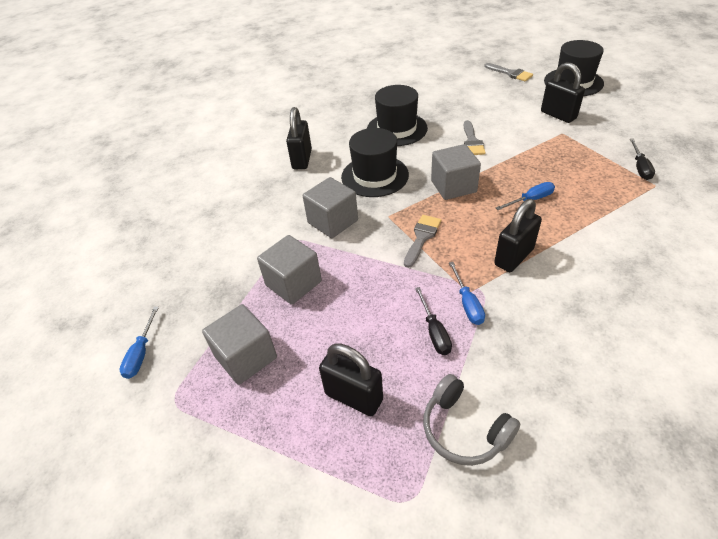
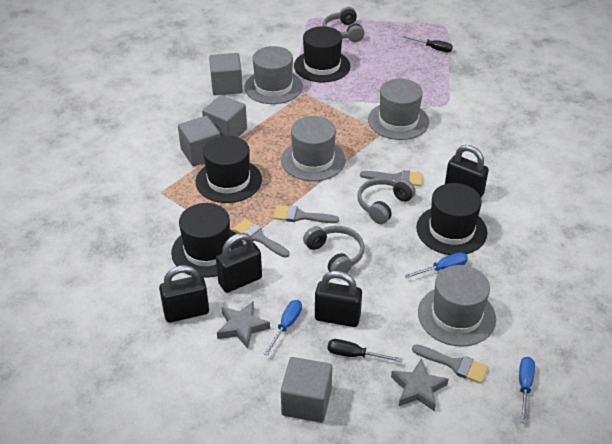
black hat: 3 -> 4
grey brush: 3 -> 4
grey hat: 0 -> 4
grey headphones: 1 -> 3
grey star: 0 -> 2

